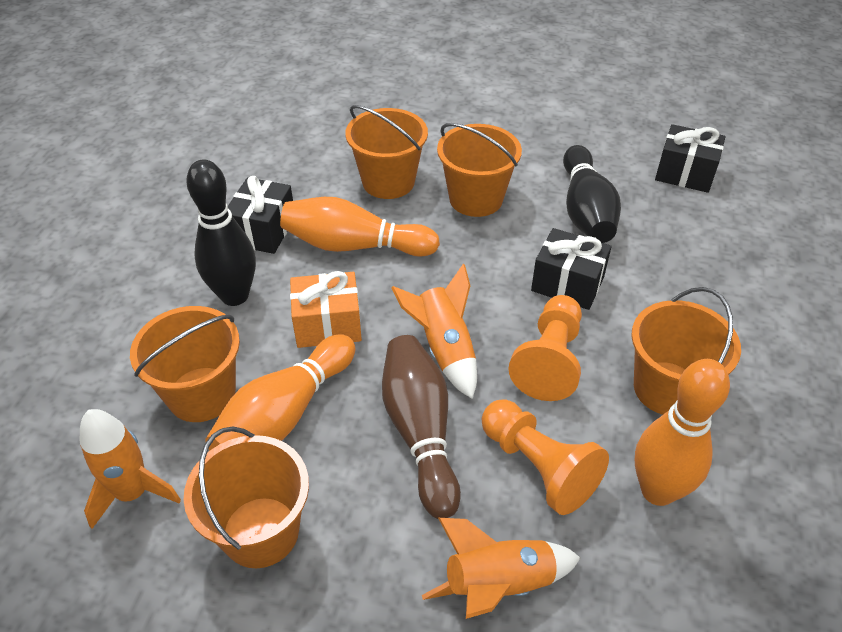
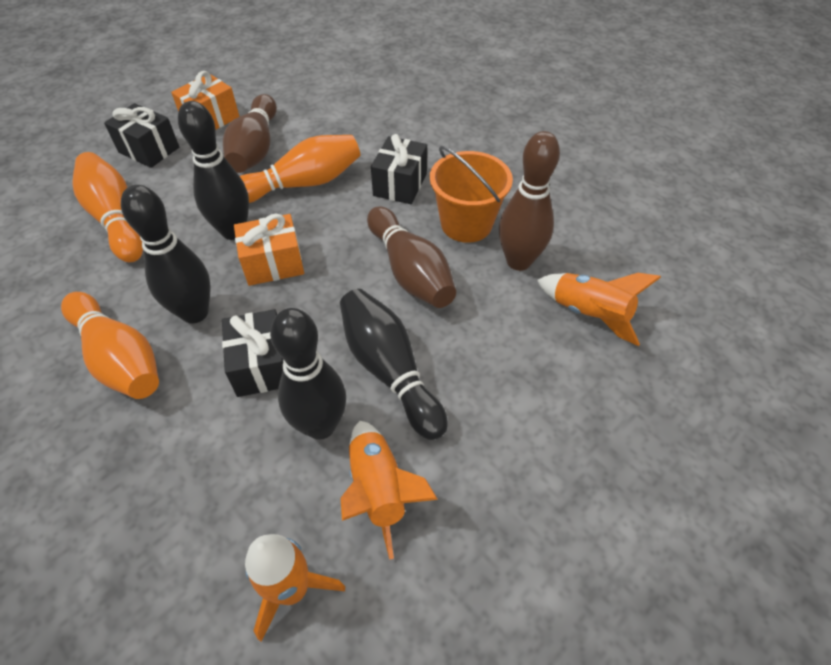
black bowling pin: 2 -> 4
brown bowling pin: 1 -> 3
orange bucket: 5 -> 1
orange gift: 1 -> 2
orange pawn: 2 -> 0

